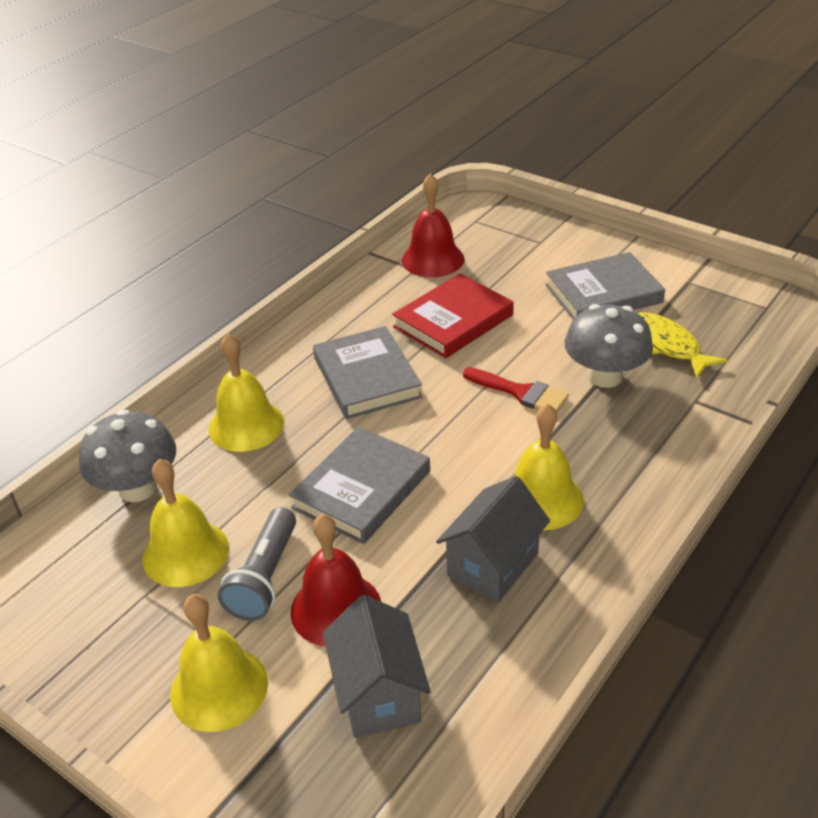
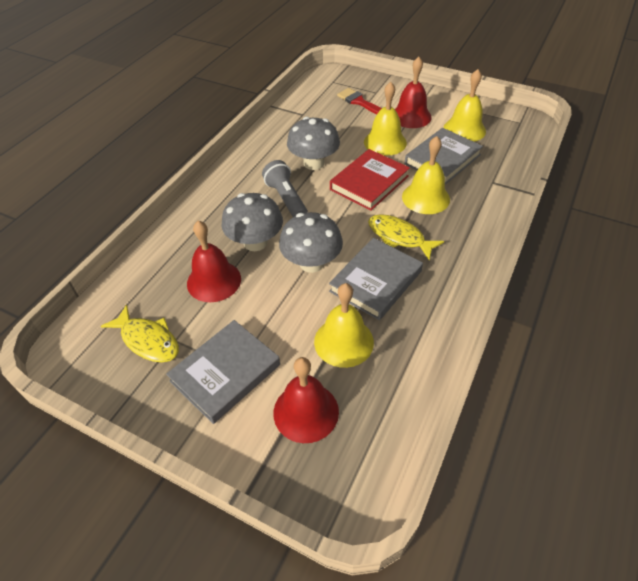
grey house: 2 -> 0
grey mushroom: 2 -> 3
red bell: 2 -> 3
yellow fish: 1 -> 2

